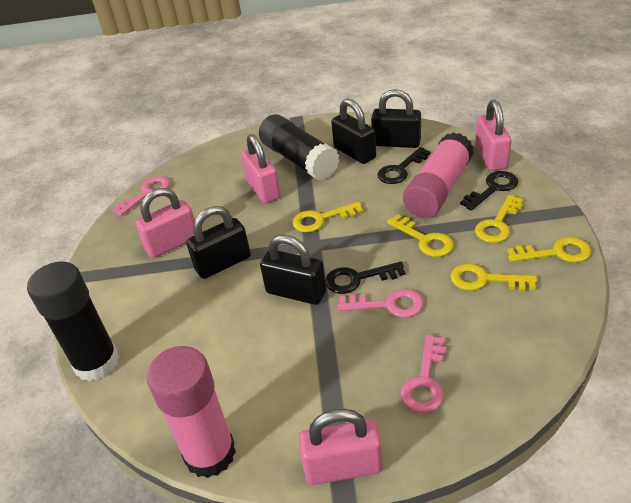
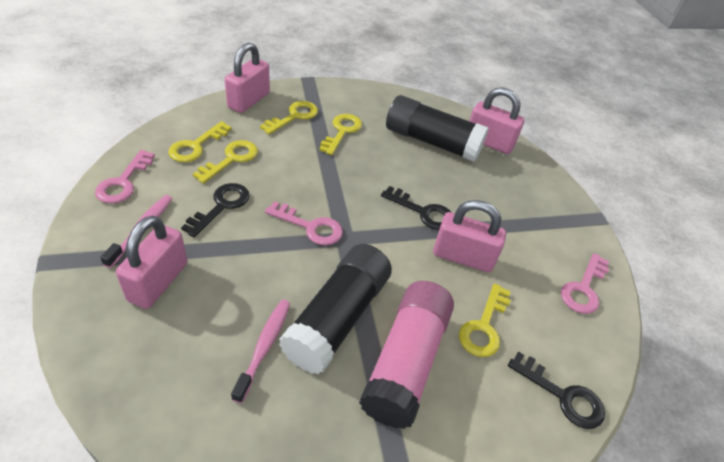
black padlock: 4 -> 0
pink glue stick: 2 -> 1
pink toothbrush: 0 -> 2

